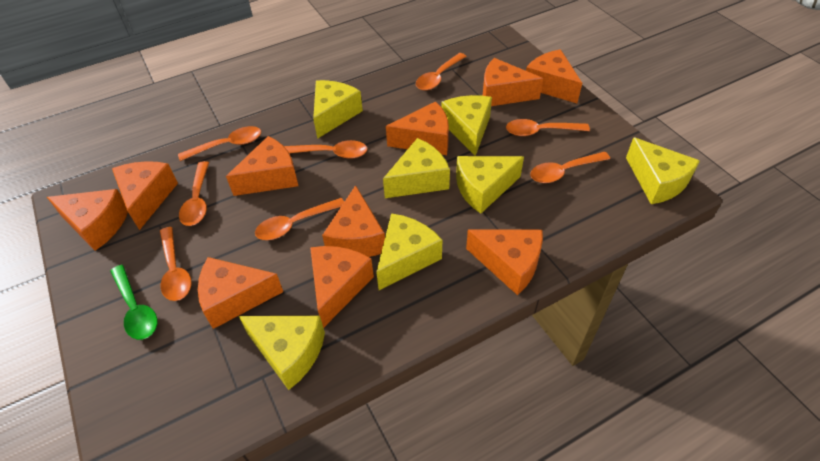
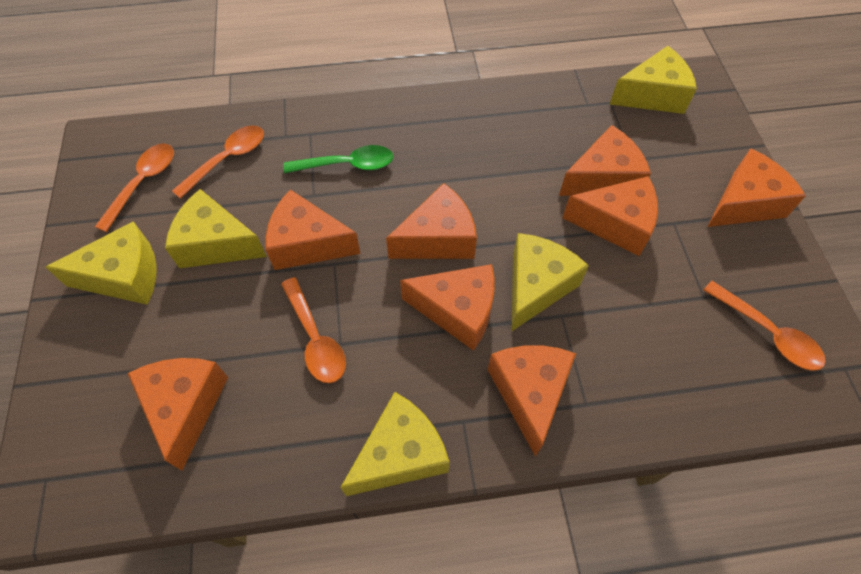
orange cheese: 10 -> 8
orange spoon: 8 -> 4
yellow cheese: 7 -> 5

